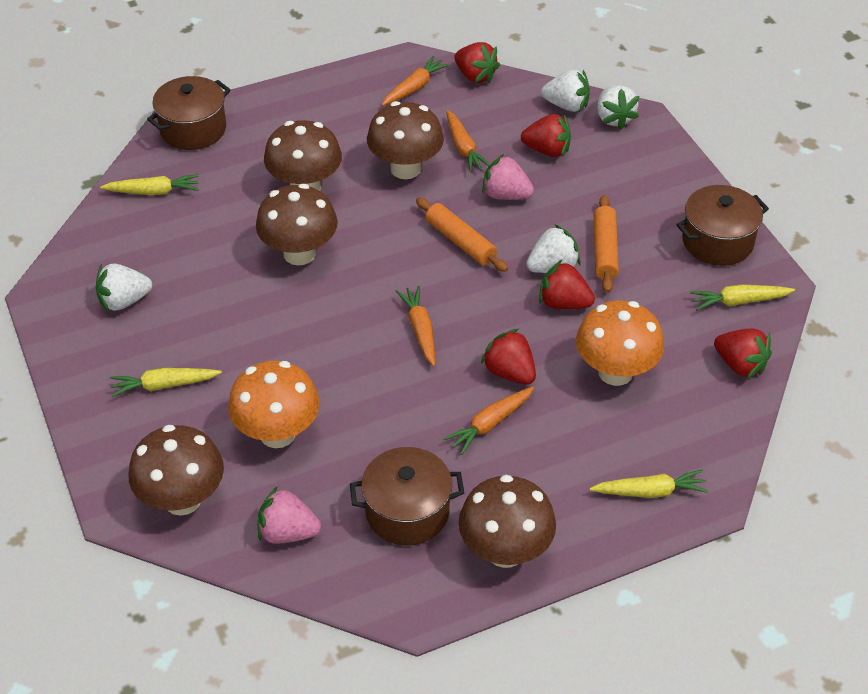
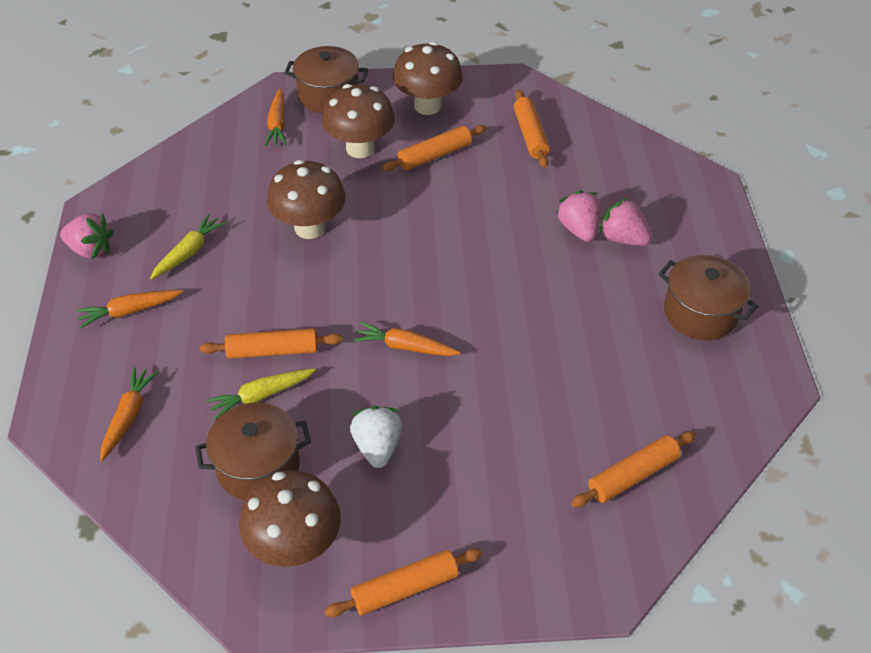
brown mushroom: 5 -> 4
orange mushroom: 2 -> 0
orange rolling pin: 2 -> 5
pink strawberry: 2 -> 3
red strawberry: 5 -> 0
white strawberry: 4 -> 1
yellow carrot: 4 -> 2

